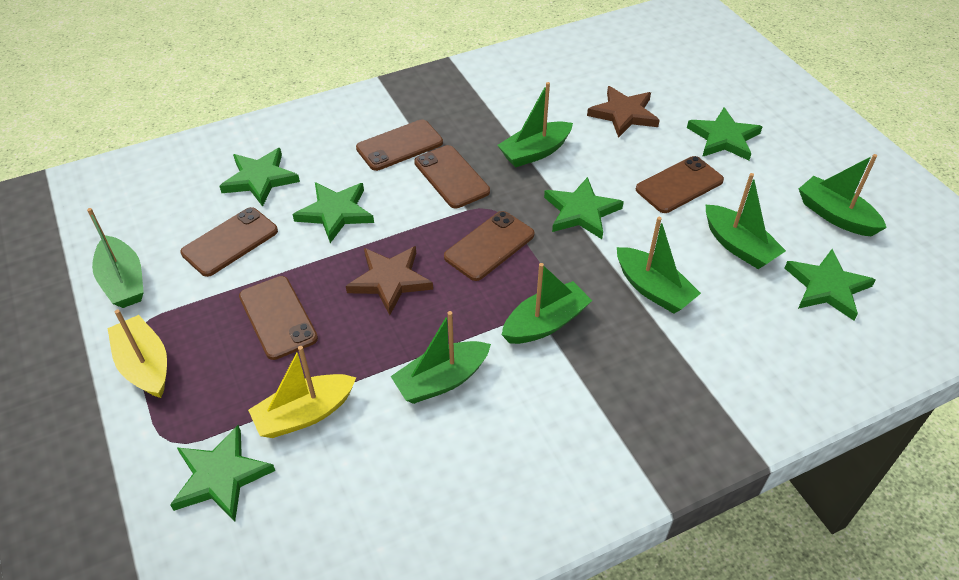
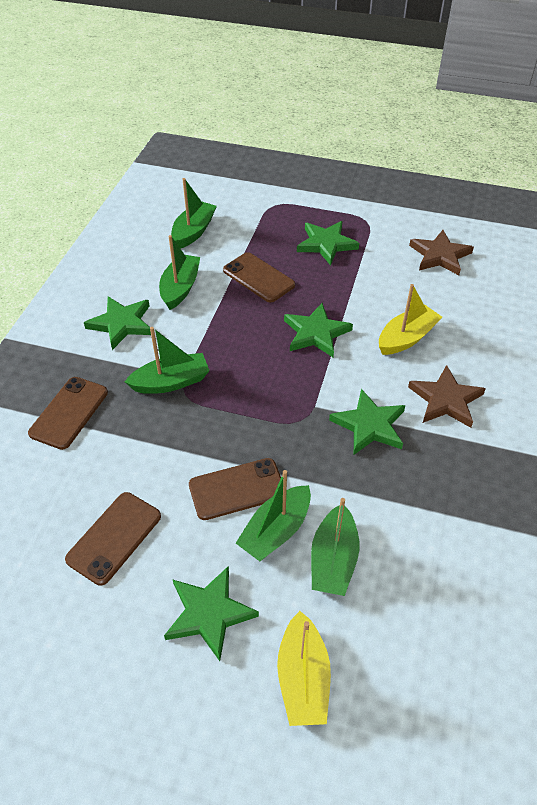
brown phone: 6 -> 4
green boat: 7 -> 5
green star: 6 -> 5

